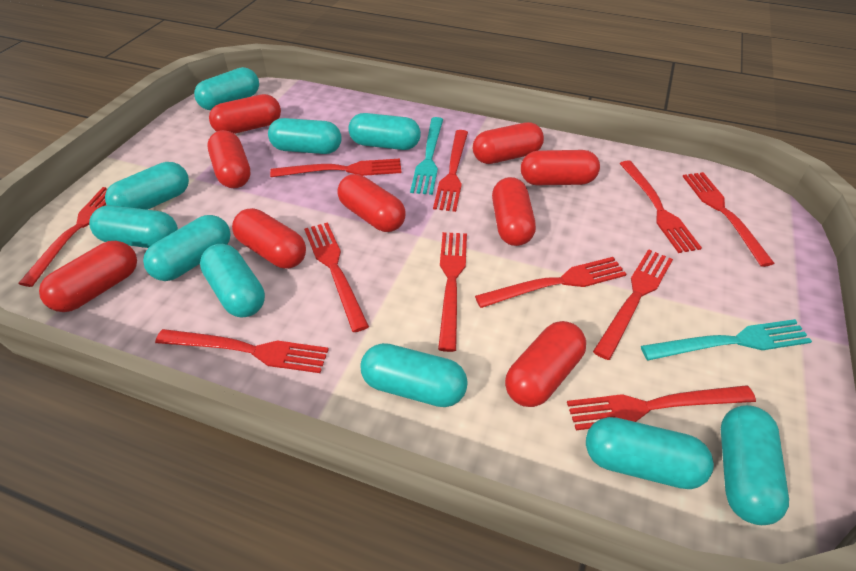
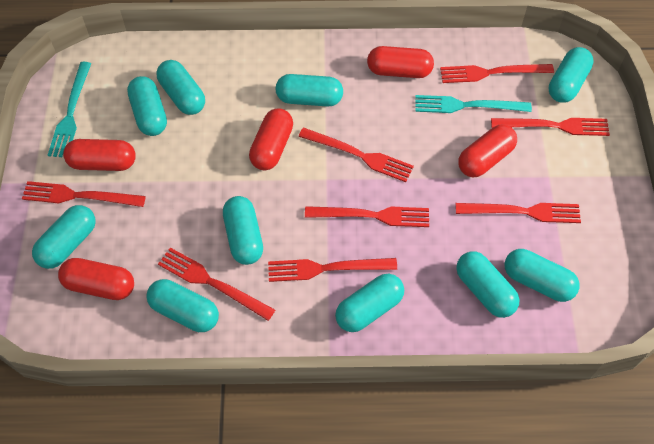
red capsule: 9 -> 5
red fork: 11 -> 8

